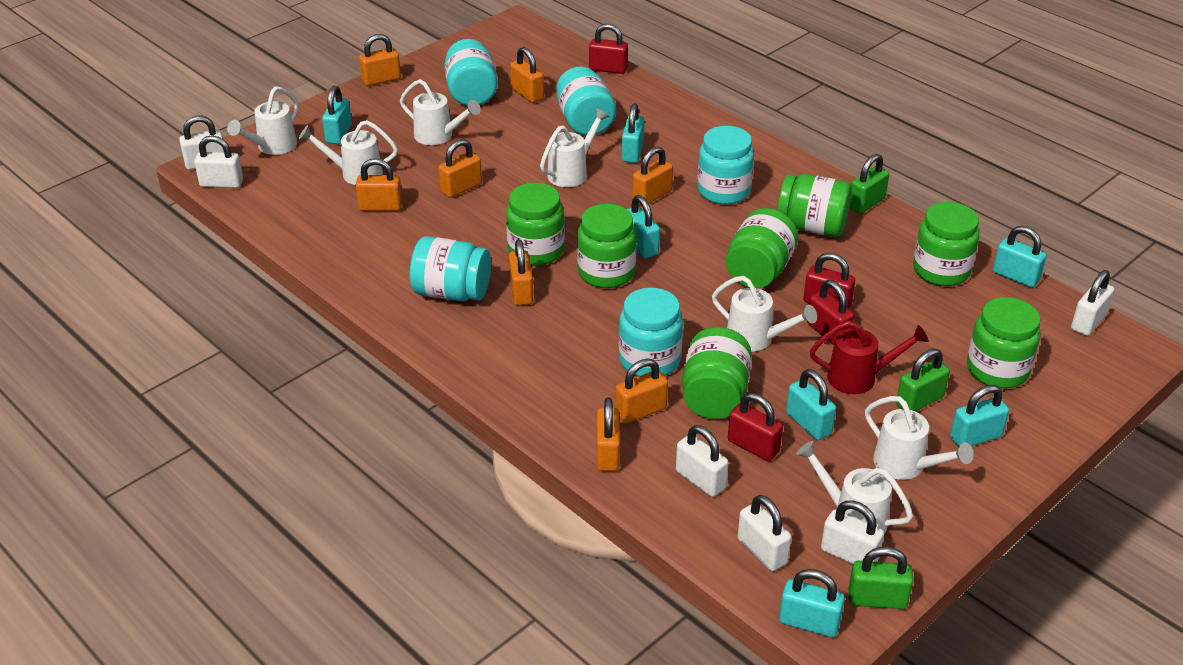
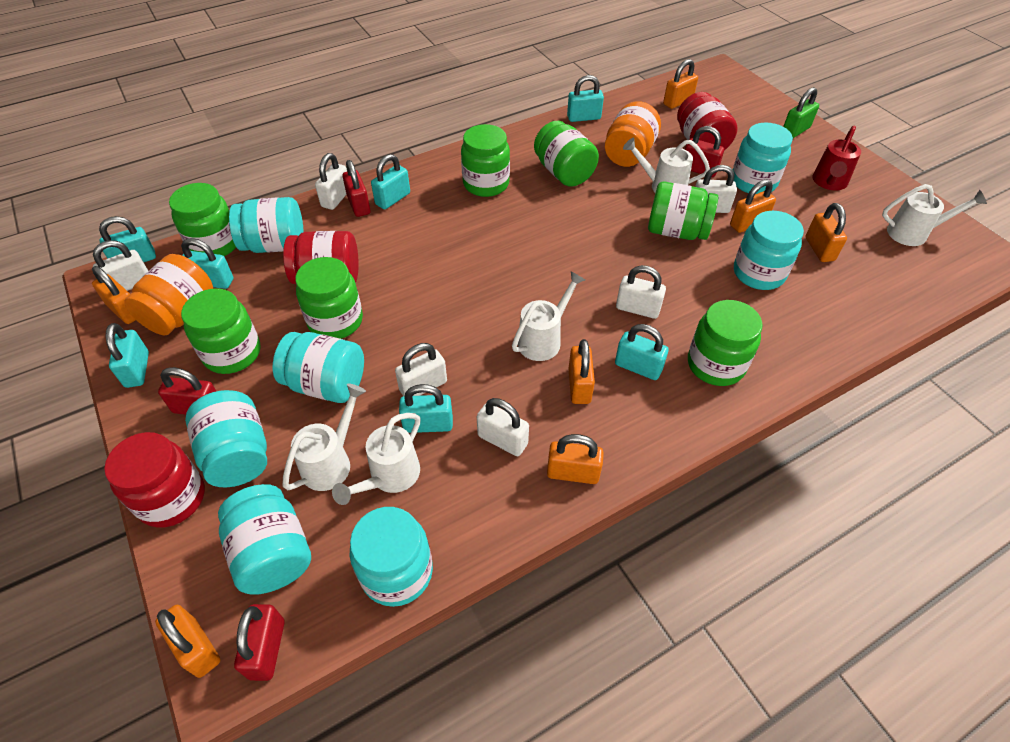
green padlock: 3 -> 1
orange jar: 0 -> 2
orange padlock: 8 -> 7
red jar: 0 -> 3
turquoise jar: 5 -> 7
white watering can: 7 -> 5

